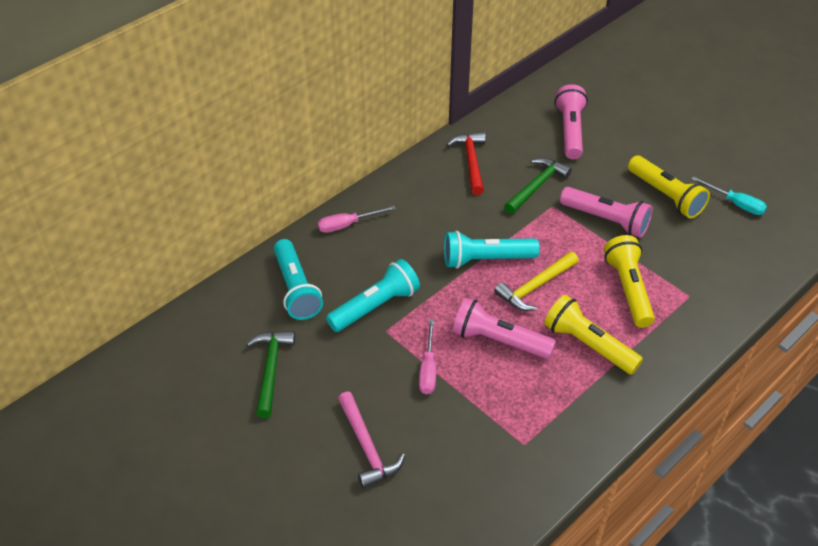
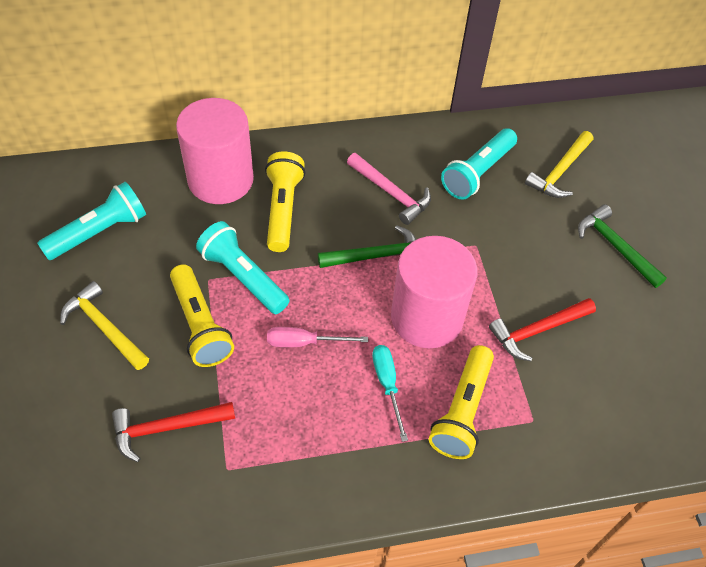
pink cylinder: 0 -> 2
pink flashlight: 3 -> 0
pink screwdriver: 2 -> 1
red hammer: 1 -> 2
yellow hammer: 1 -> 2

